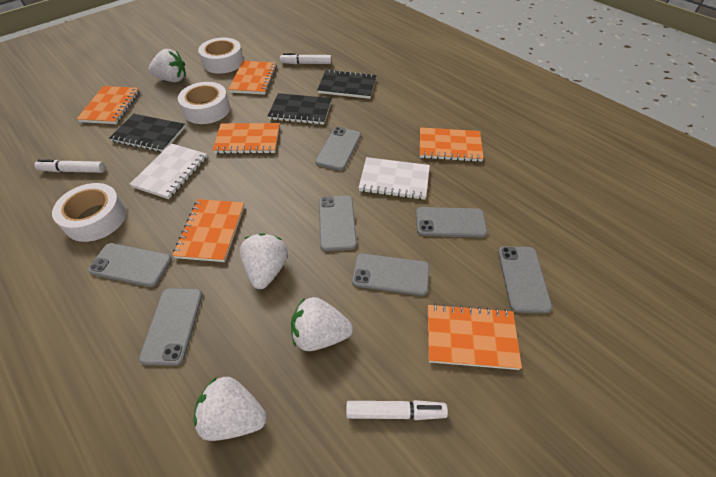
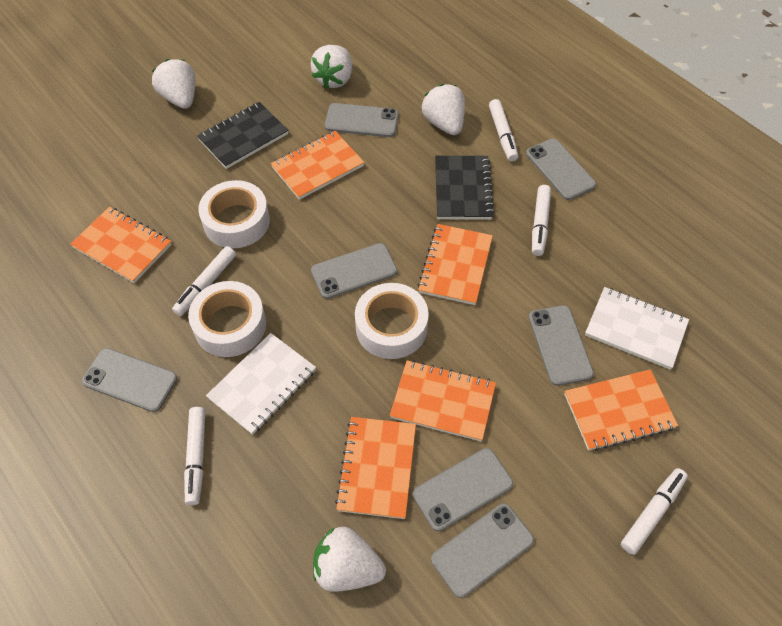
black notebook: 3 -> 2
white marker: 3 -> 5

